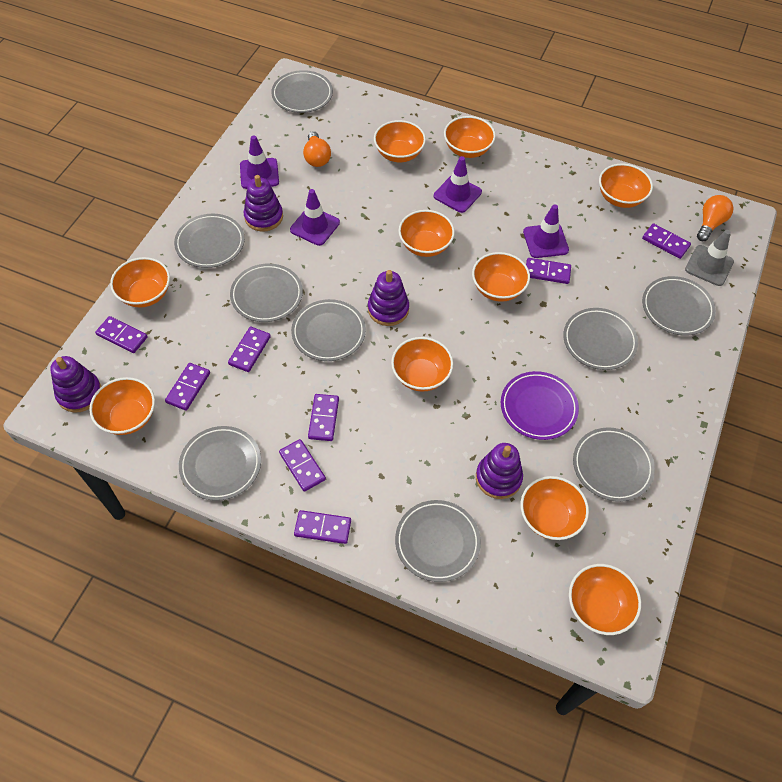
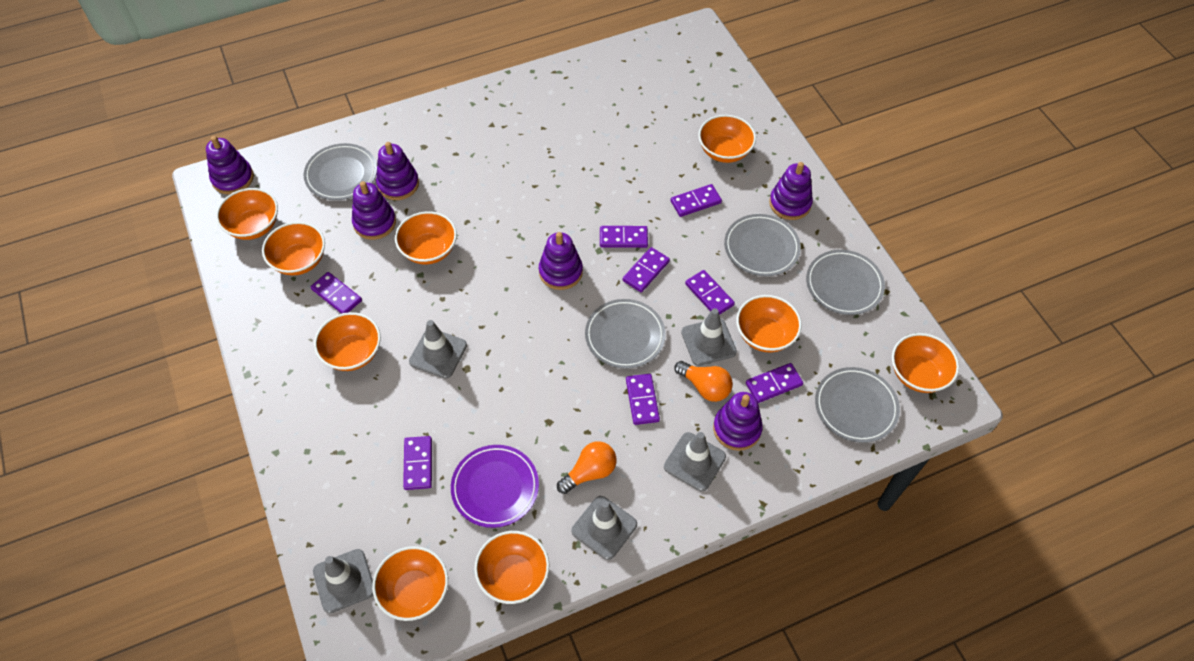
grey plate: 9 -> 5
grey traffic cone: 1 -> 5
orange bowl: 10 -> 9
purple stacking toy: 4 -> 6
purple traffic cone: 4 -> 0

